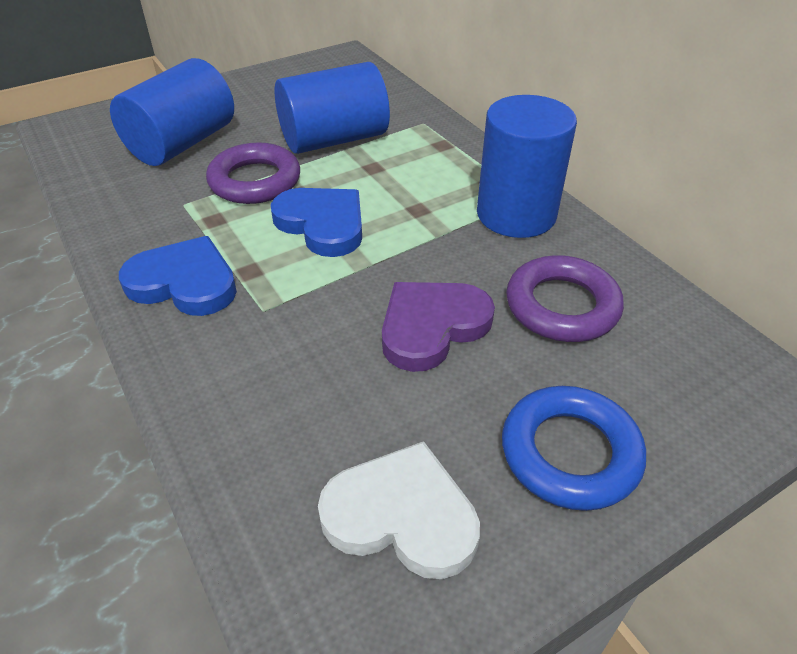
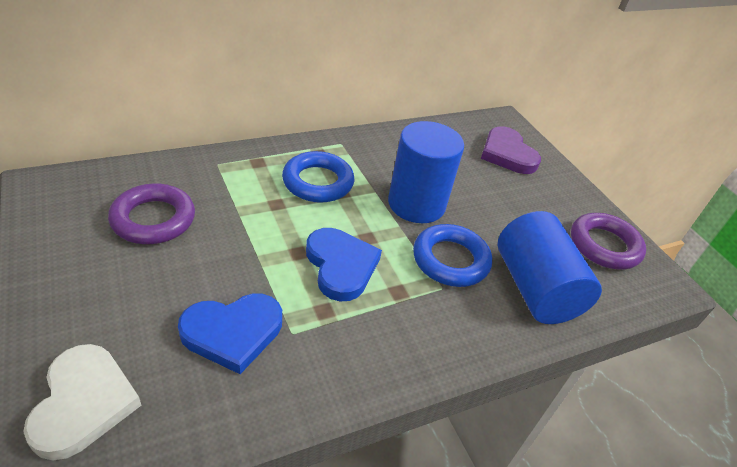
blue cylinder: 3 -> 2
blue ring: 1 -> 2

